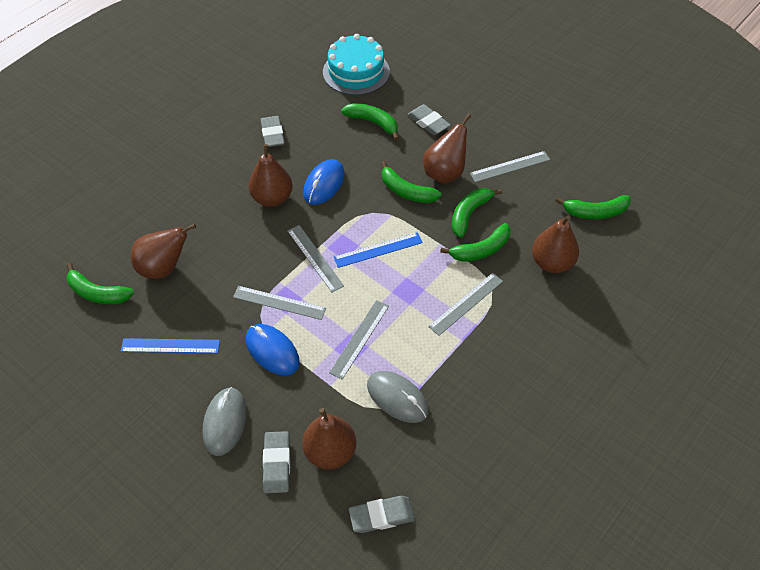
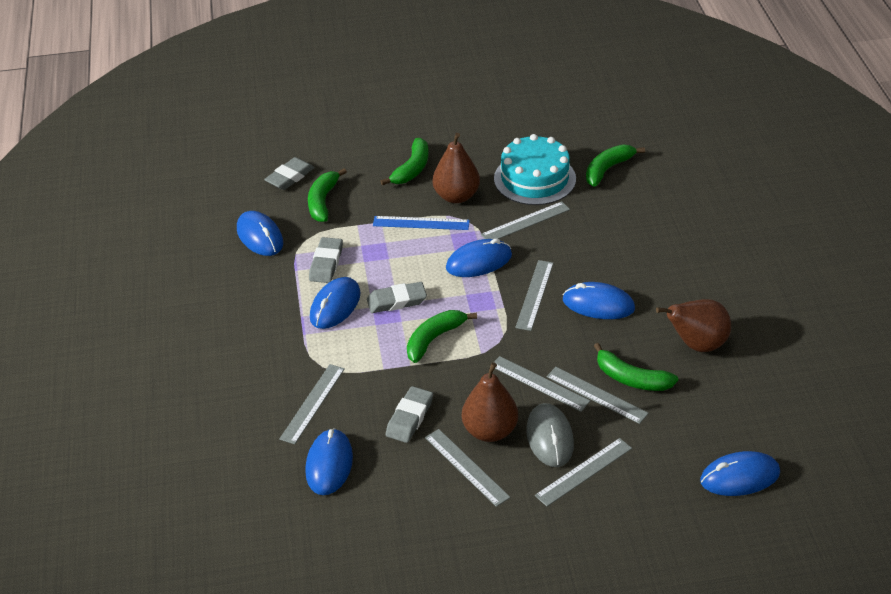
blue mouse: 2 -> 6
blue ruler: 2 -> 1
brown pear: 5 -> 3
green banana: 6 -> 5
grey mouse: 2 -> 1
grey ruler: 5 -> 7

